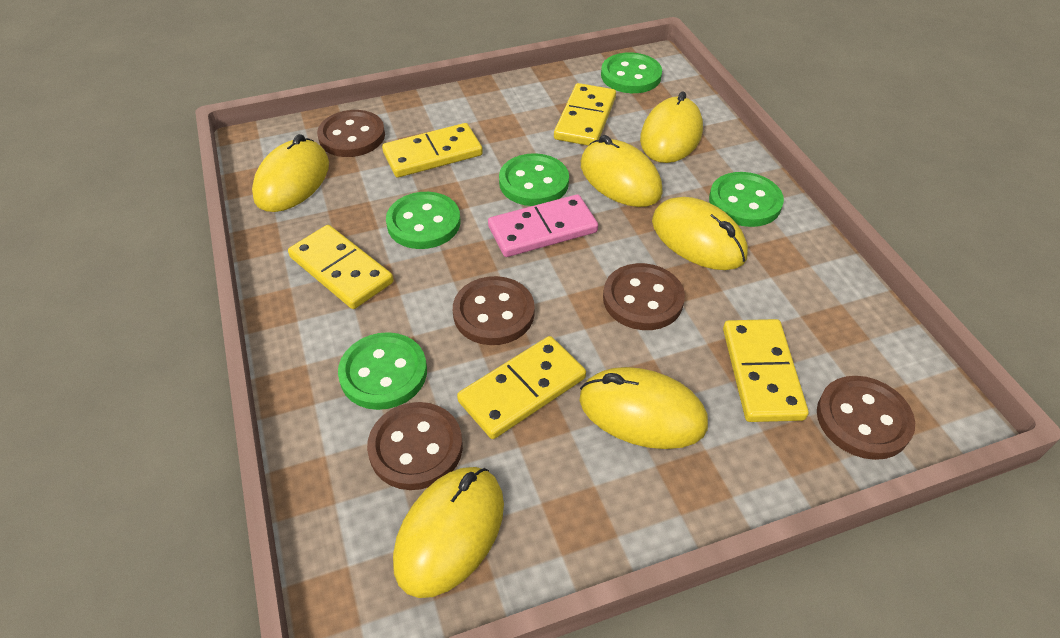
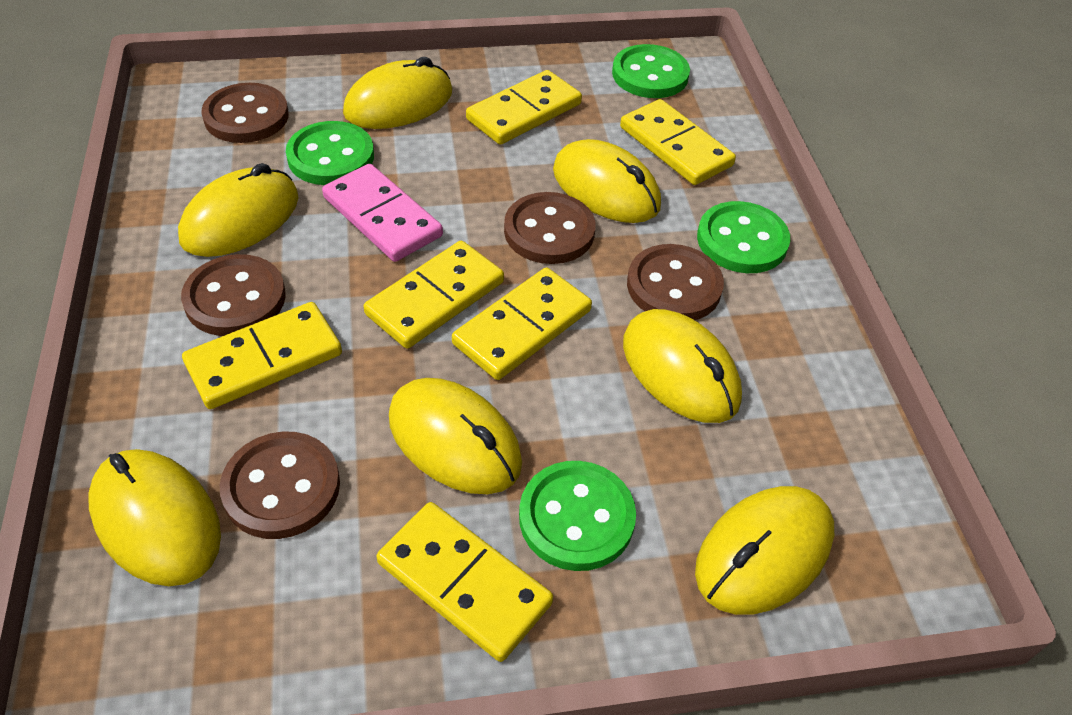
green button: 5 -> 4
yellow domino: 5 -> 6
yellow mouse: 6 -> 7

